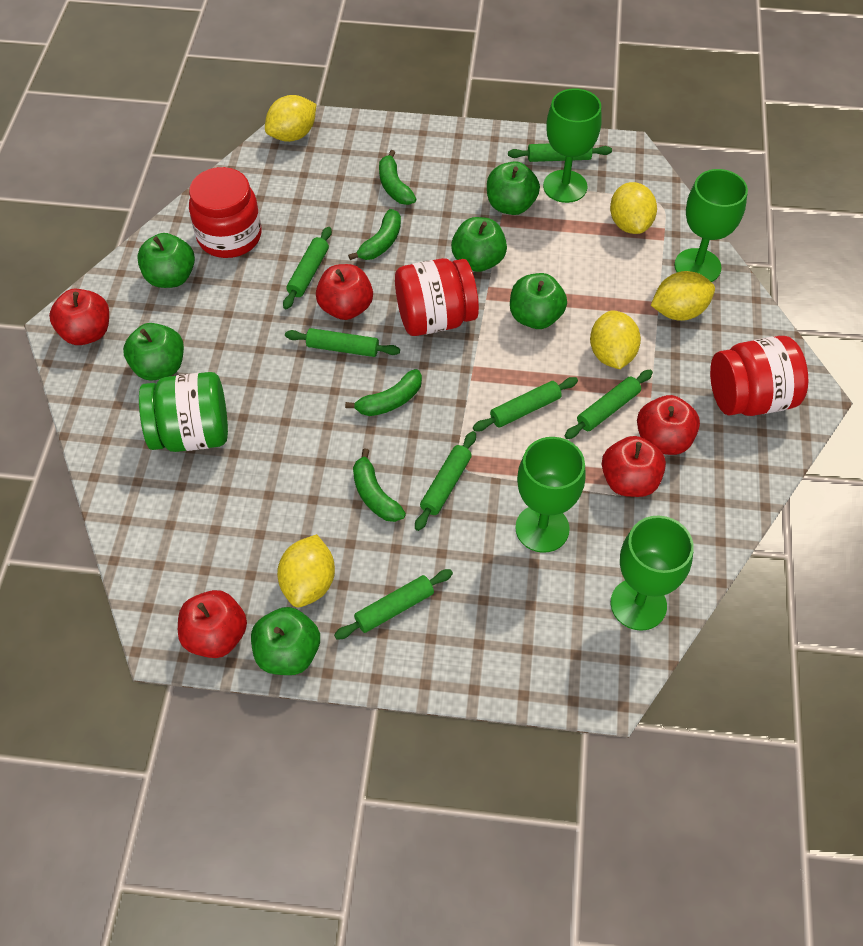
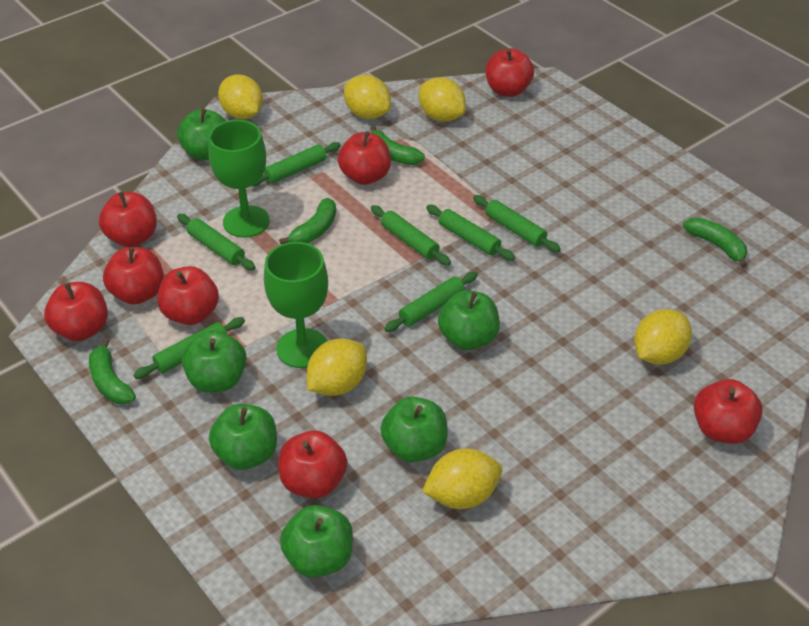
green goblet: 4 -> 2
green jar: 1 -> 0
red apple: 5 -> 8
red jar: 3 -> 0
yellow lemon: 5 -> 6

